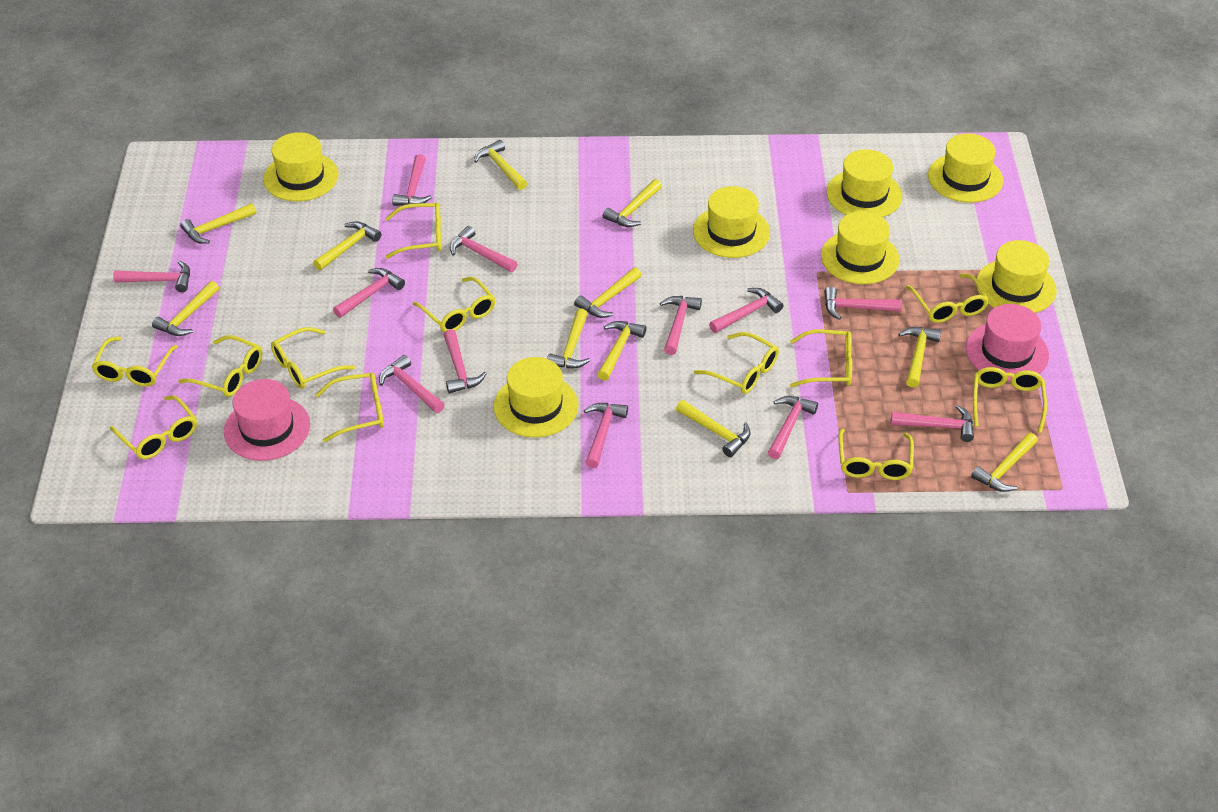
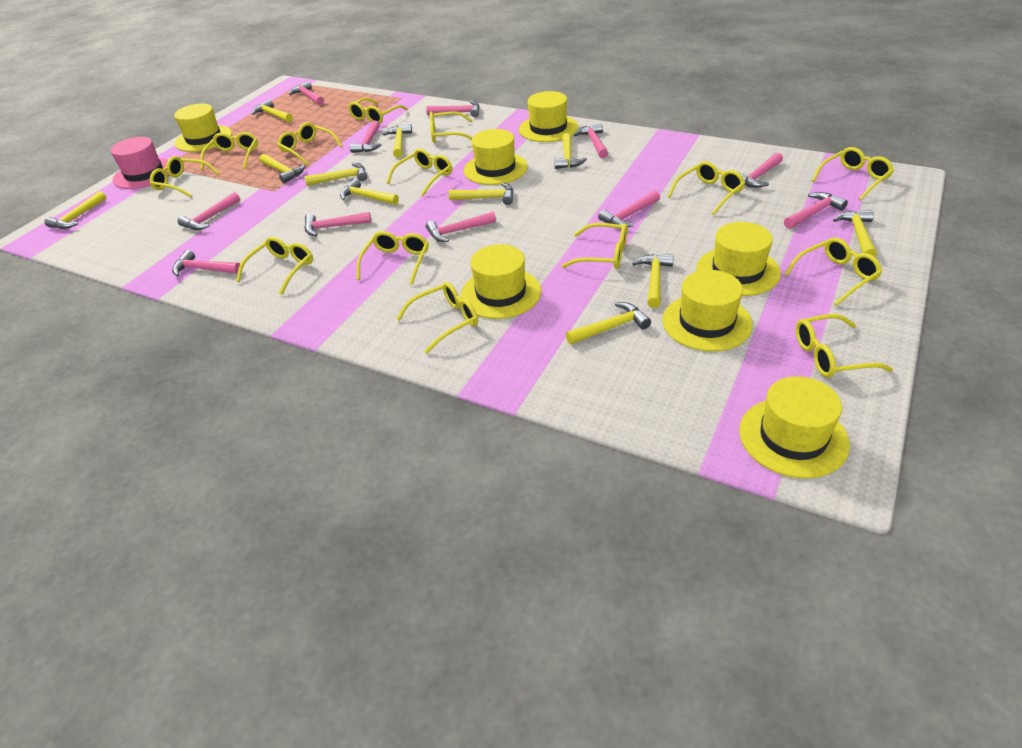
pink hammer: 12 -> 11
pink hat: 2 -> 1
yellow glasses: 12 -> 14

